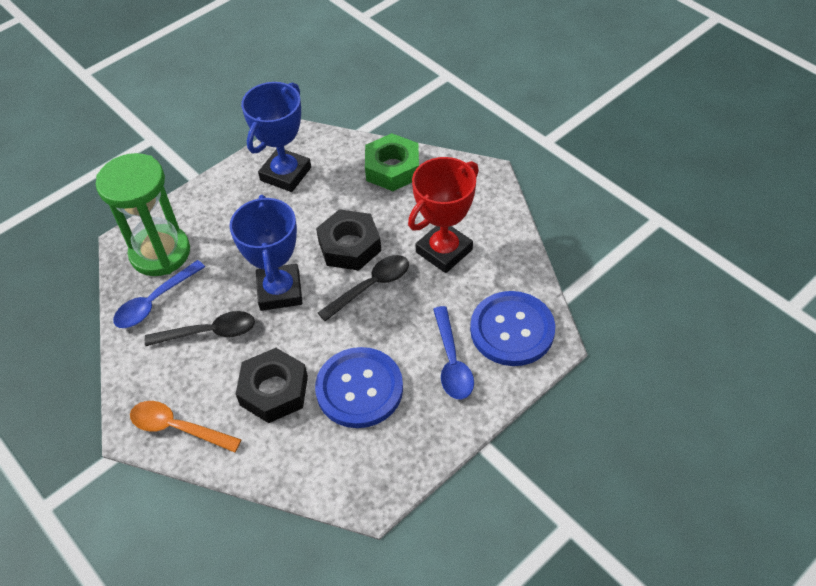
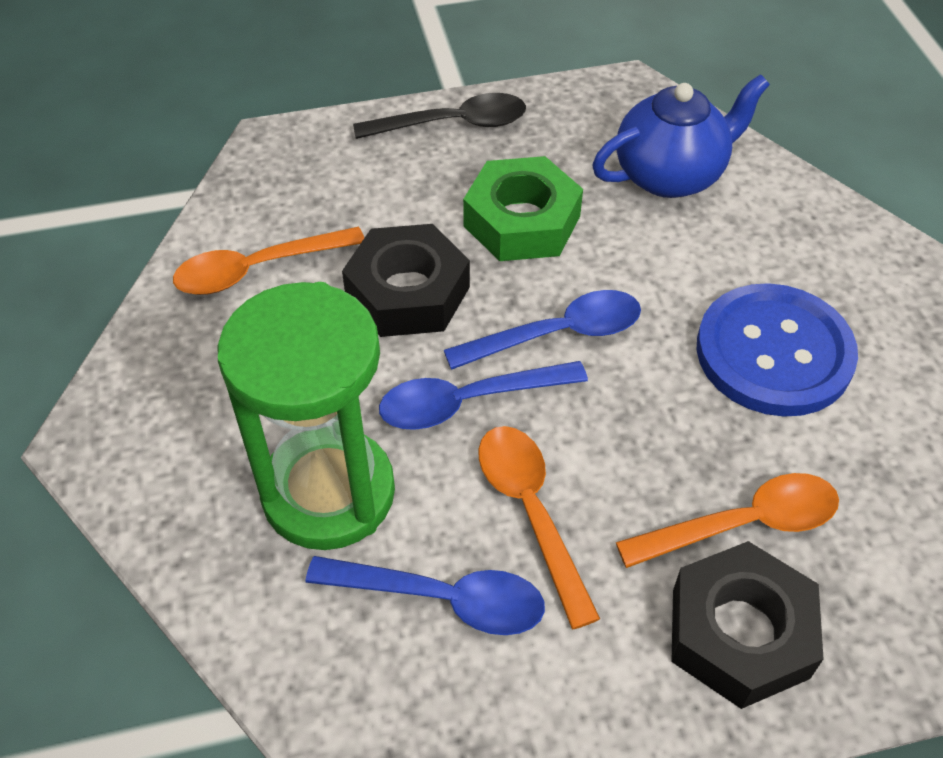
black spoon: 2 -> 1
blue button: 2 -> 1
blue spoon: 2 -> 3
blue teapot: 0 -> 1
blue trophy: 2 -> 0
orange spoon: 1 -> 3
red trophy: 1 -> 0

